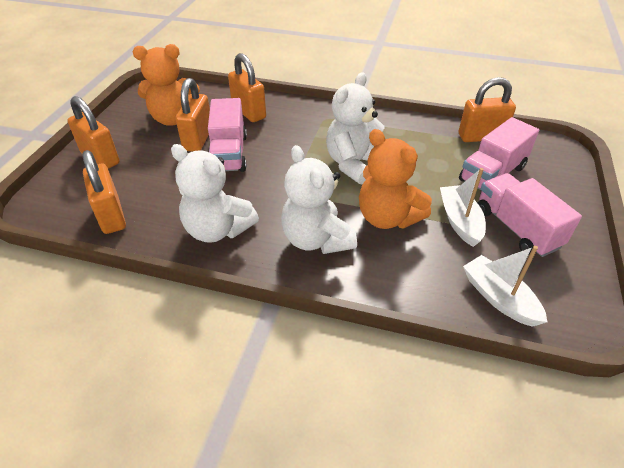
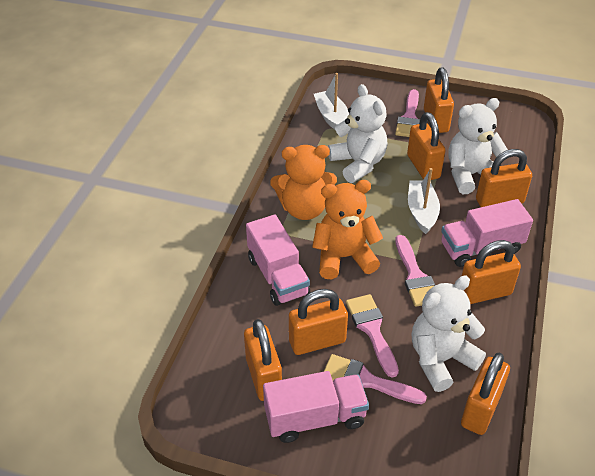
orange padlock: 5 -> 7
pink brush: 0 -> 4

